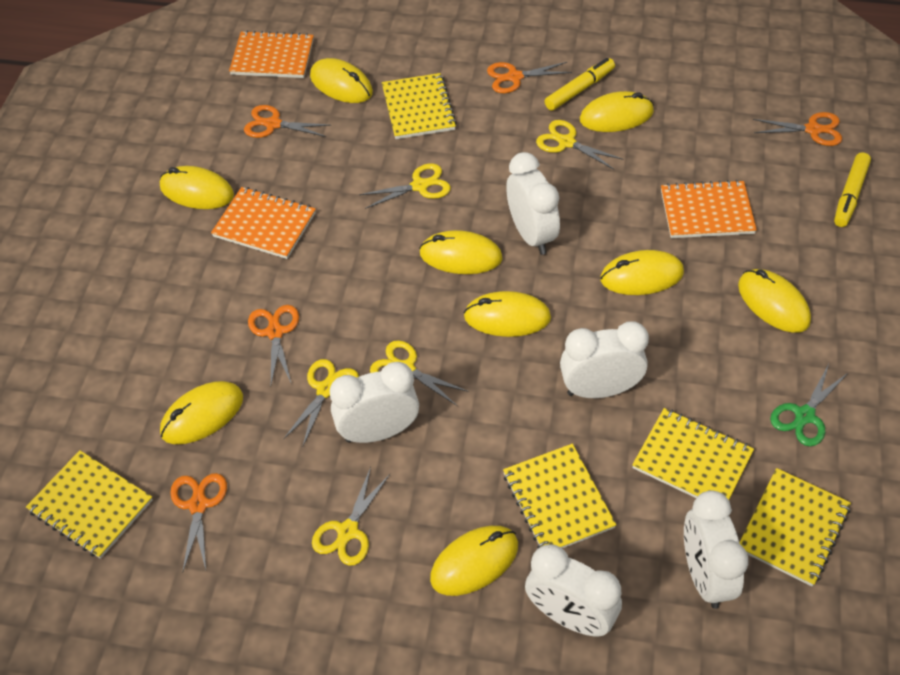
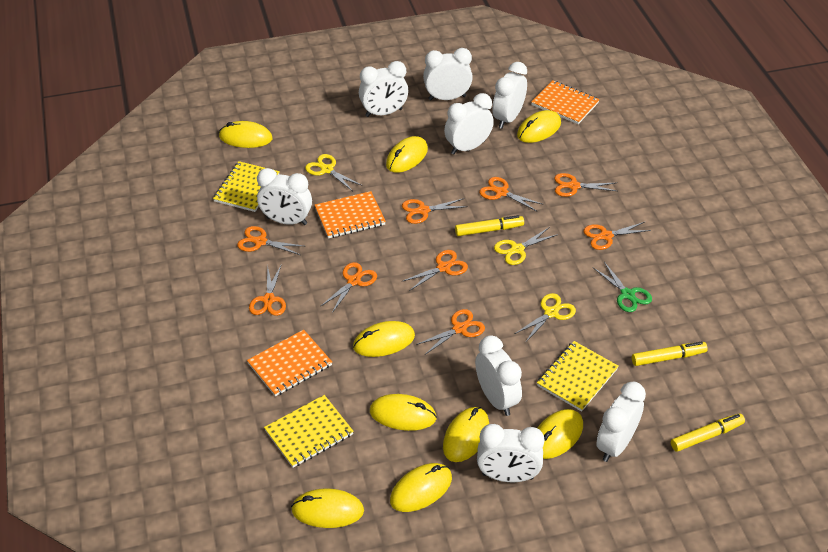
orange scissors: 5 -> 9
white clock: 5 -> 8
yellow marker: 2 -> 3
yellow notebook: 5 -> 3
yellow scissors: 5 -> 3

